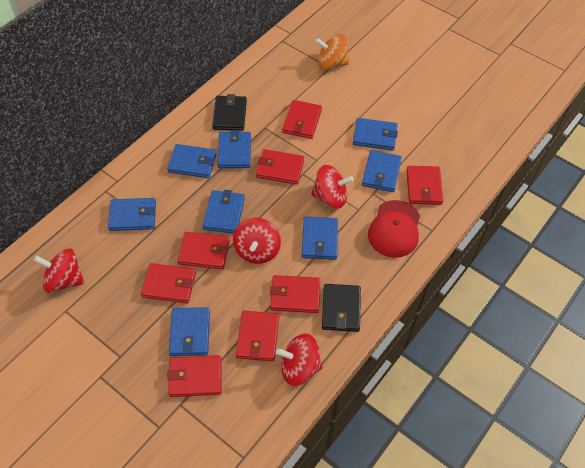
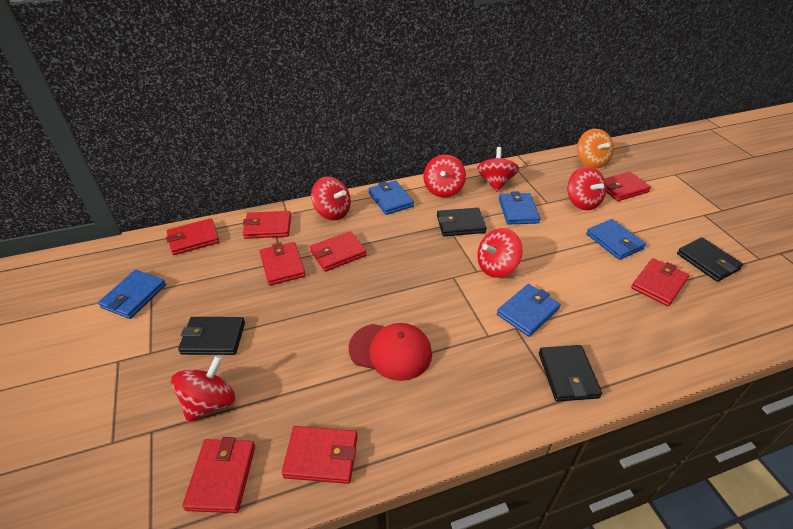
black wallet: 2 -> 4
blue wallet: 8 -> 5
red spinning top: 4 -> 6

